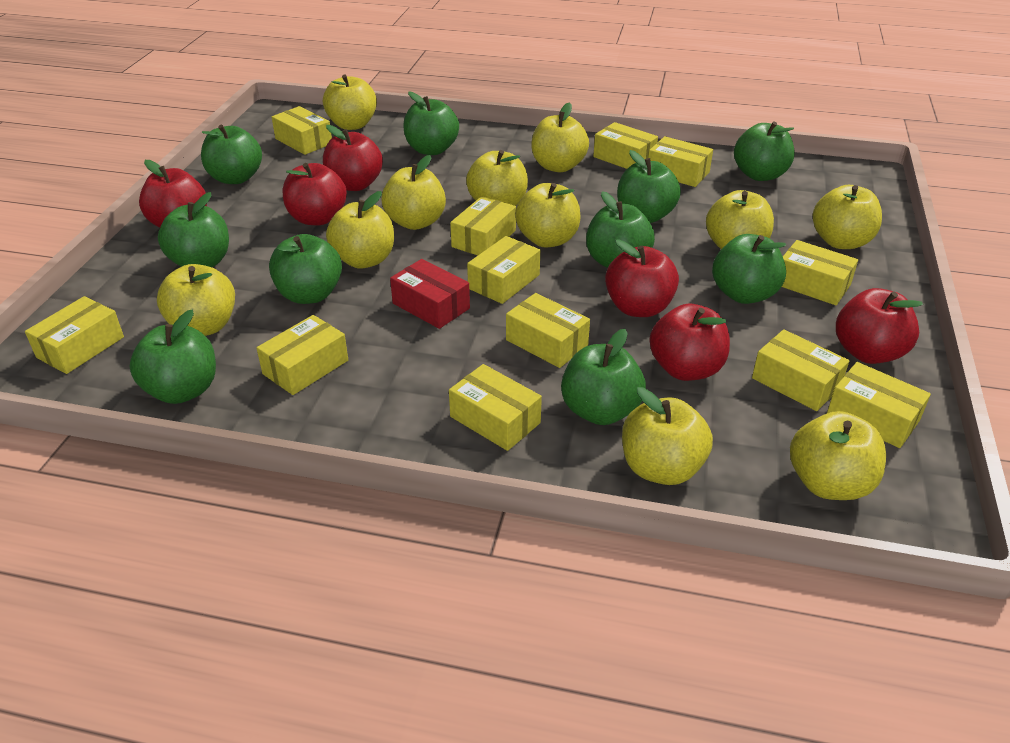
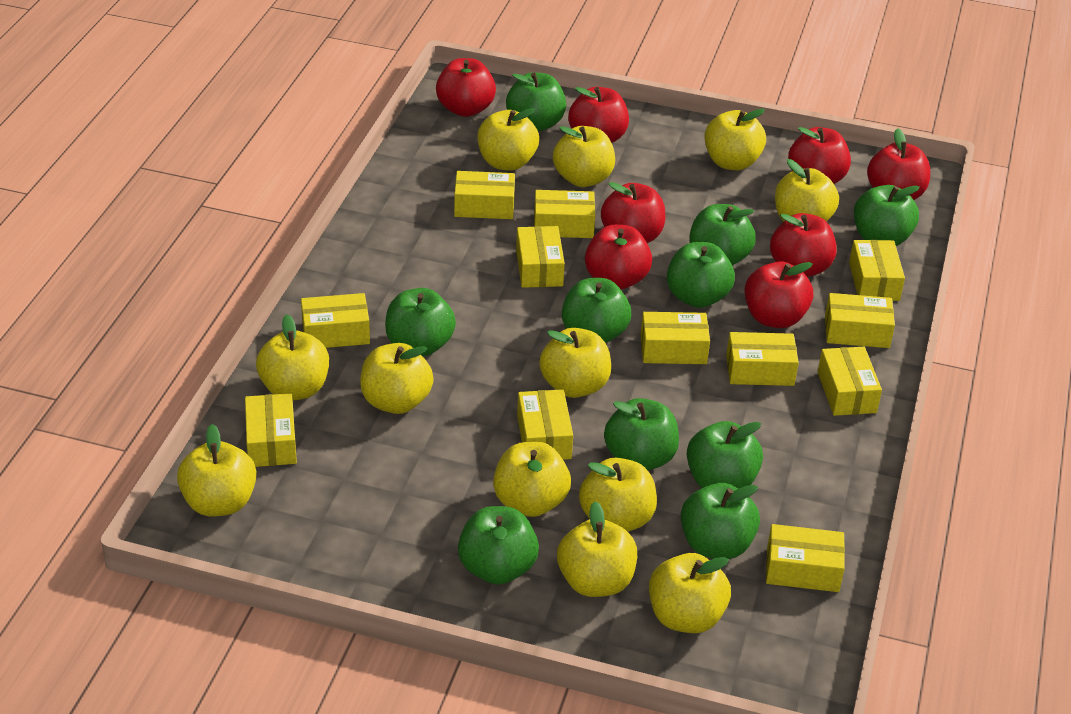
red apple: 6 -> 8
red box: 1 -> 0
yellow apple: 11 -> 12

